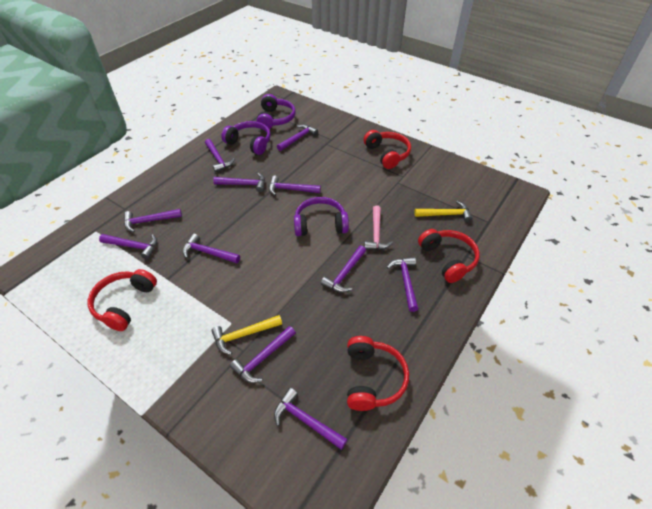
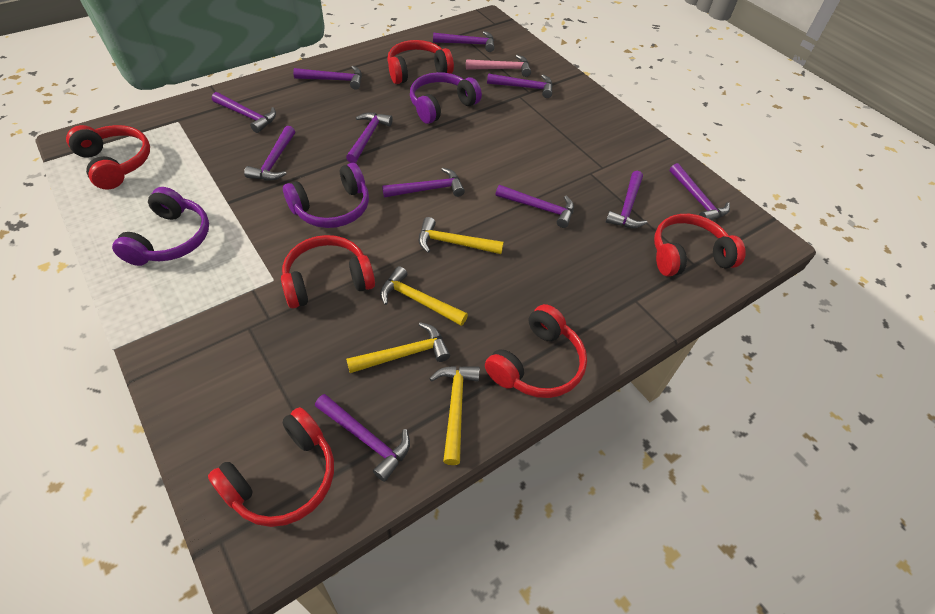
red headphones: 4 -> 6
yellow hammer: 2 -> 4

